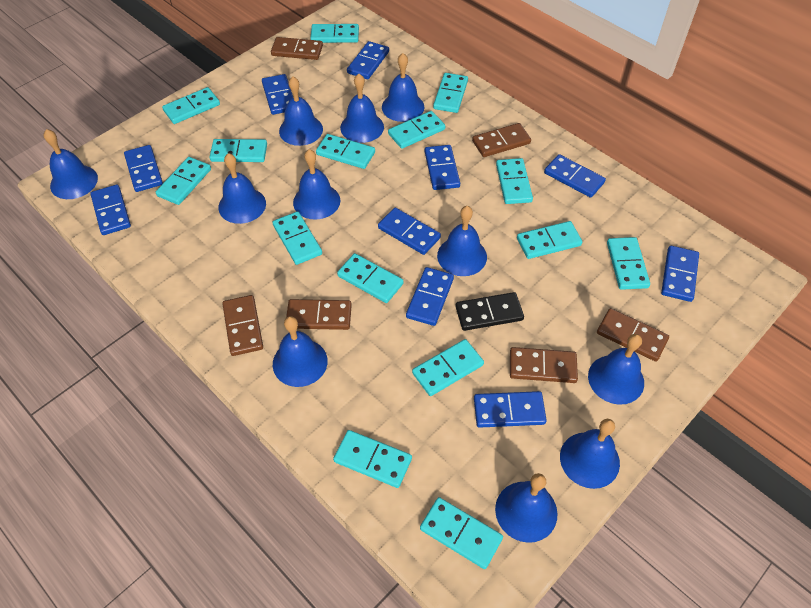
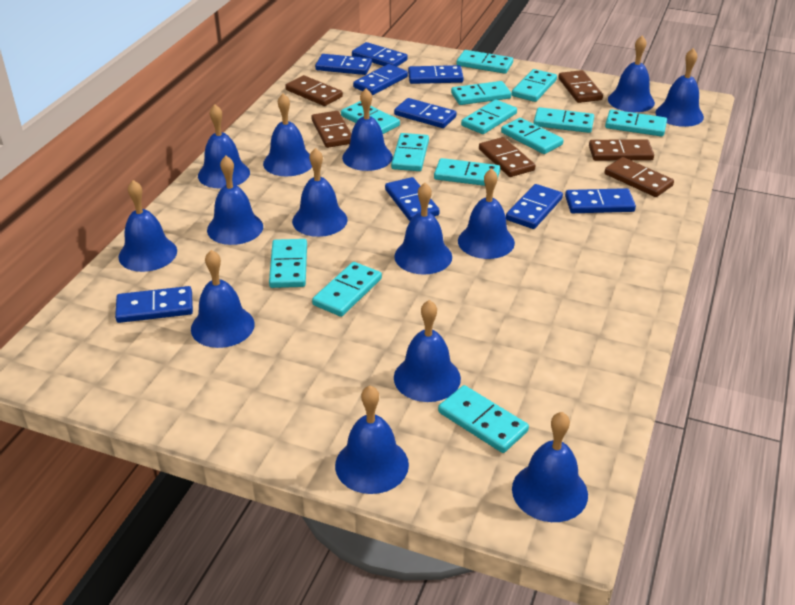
black domino: 1 -> 0
blue bell: 11 -> 14
blue domino: 10 -> 9
turquoise domino: 15 -> 13

